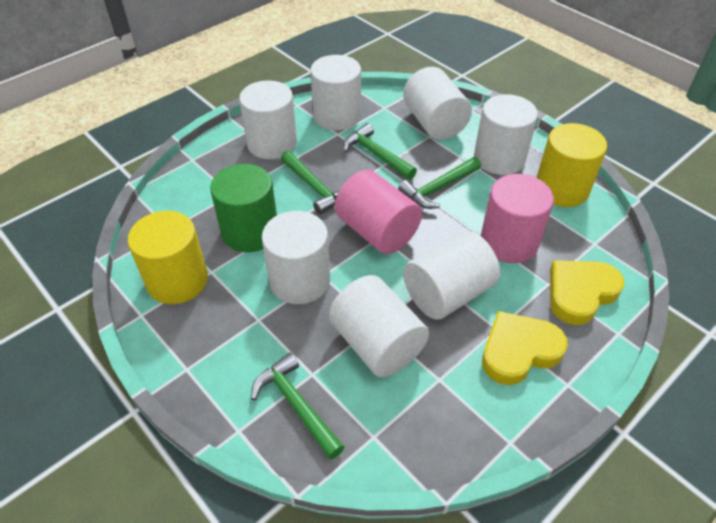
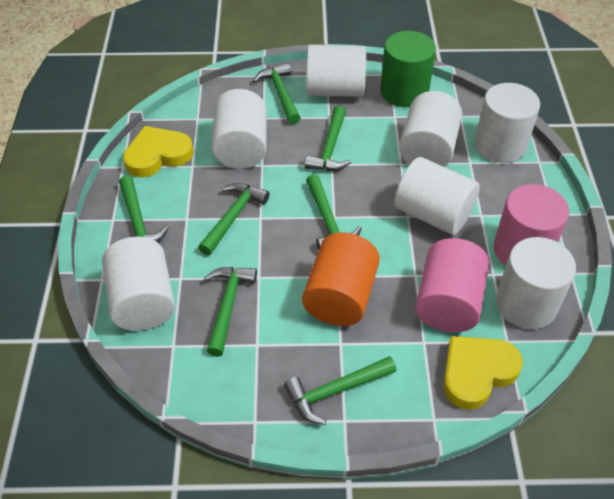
green hammer: 4 -> 7
orange cylinder: 0 -> 1
yellow cylinder: 2 -> 0

